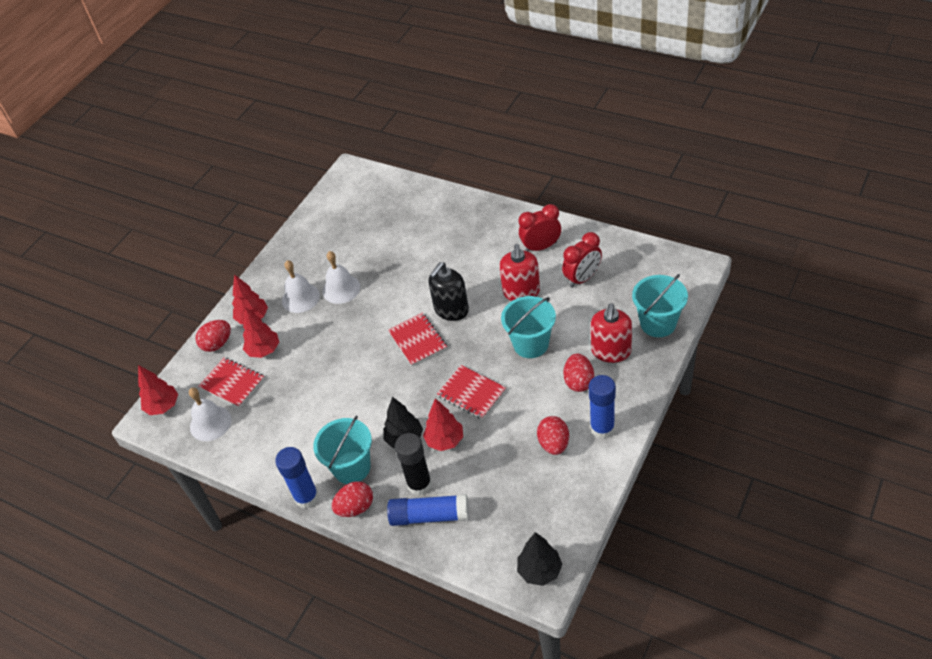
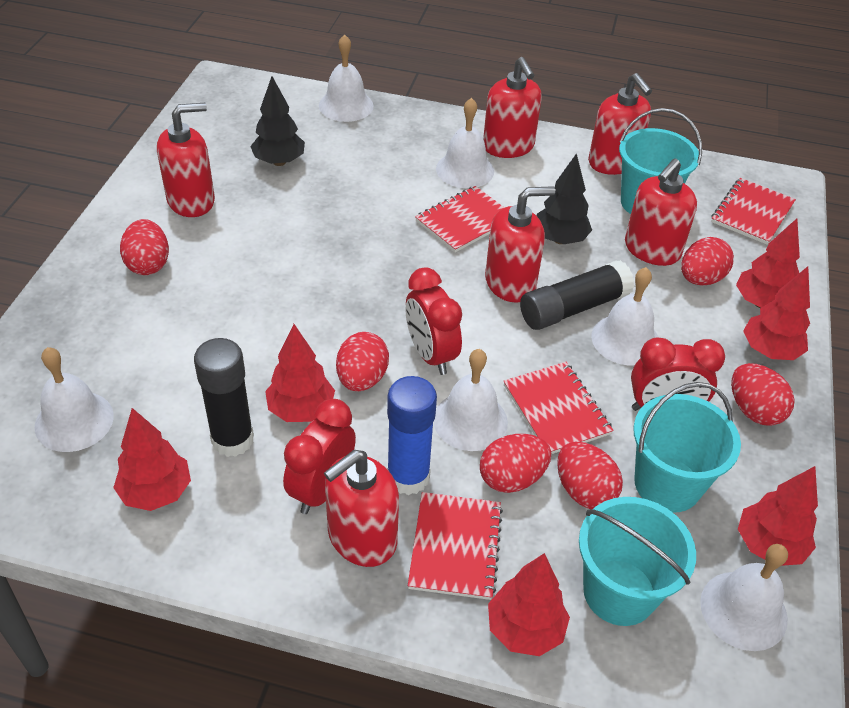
black glue stick: 1 -> 2
black soap dispenser: 1 -> 0
blue glue stick: 3 -> 1
red clock: 2 -> 3
red egg: 4 -> 6
red notebook: 3 -> 4
red soap dispenser: 2 -> 6
red tree: 4 -> 6
white bell: 3 -> 6

